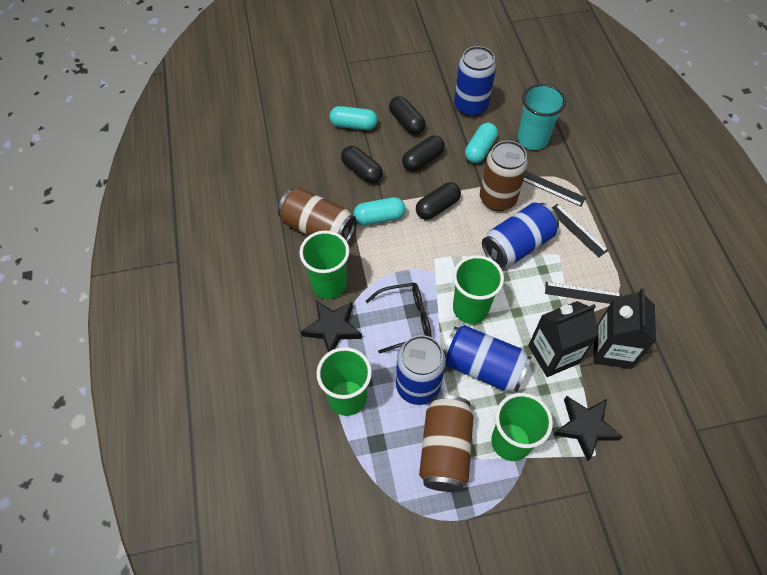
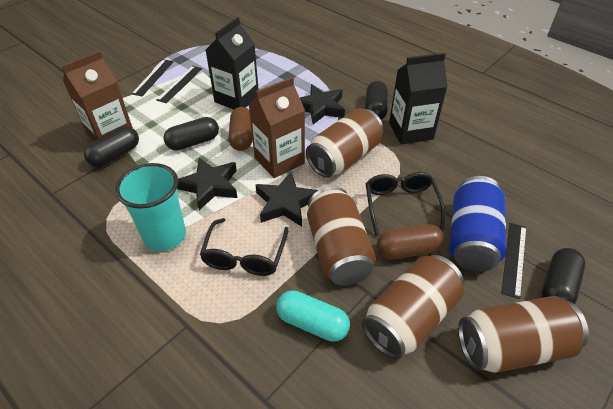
black glasses: 1 -> 2
black star: 2 -> 3
blue can: 4 -> 1
brown can: 3 -> 4
brown capsule: 0 -> 2
brown carton: 0 -> 2
green cup: 4 -> 0
turquoise capsule: 3 -> 1

